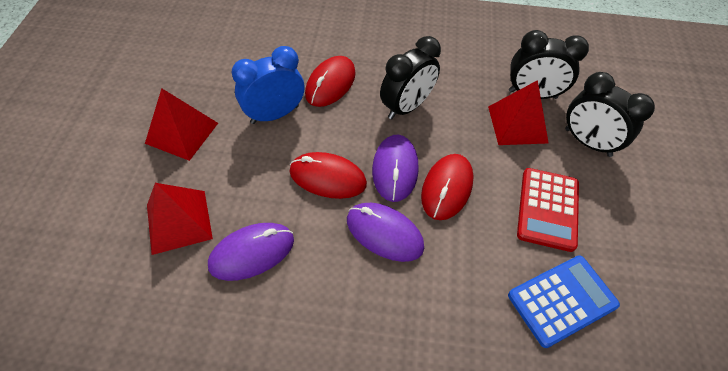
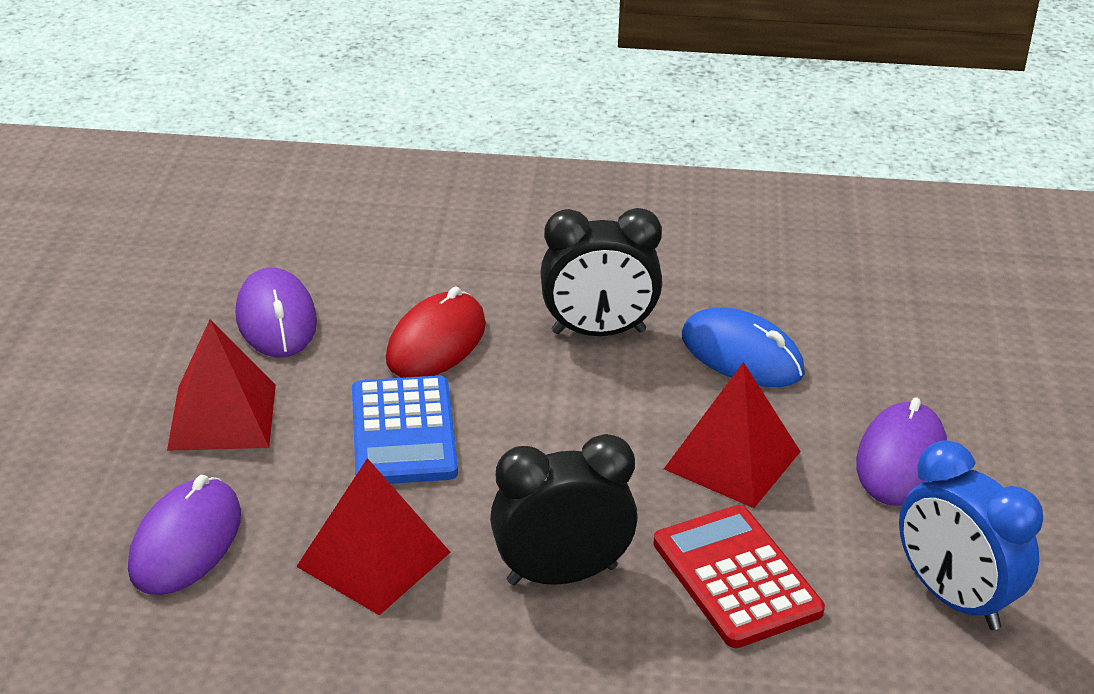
black clock: 3 -> 2
blue mouse: 0 -> 1
red mouse: 3 -> 1

